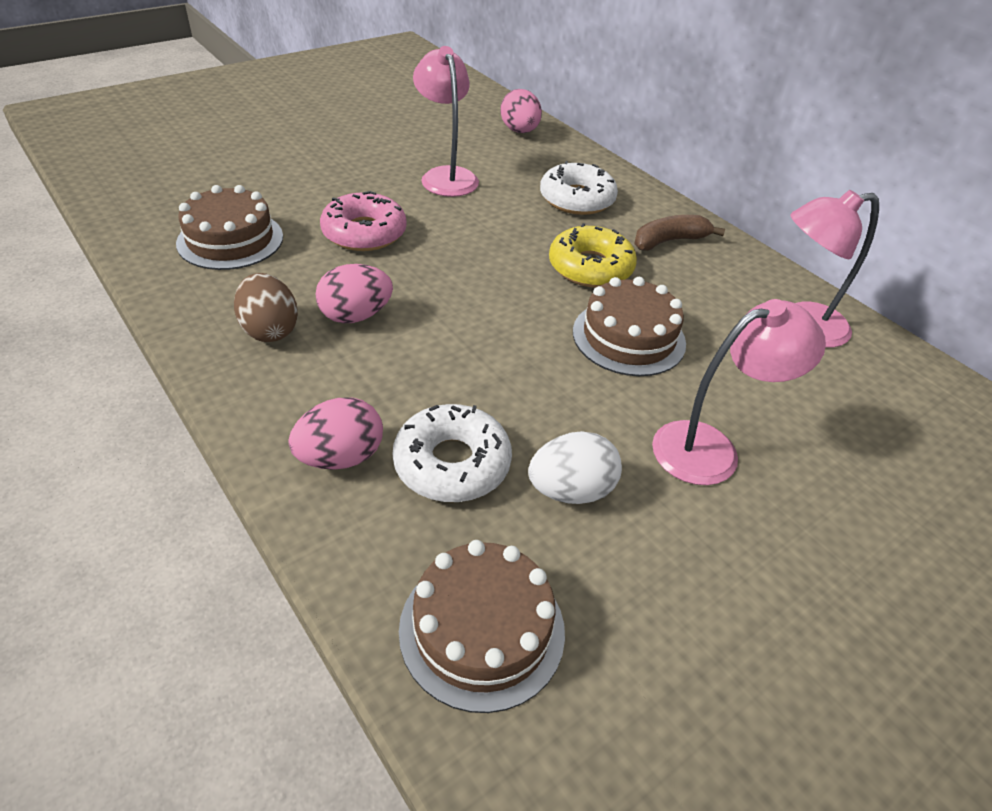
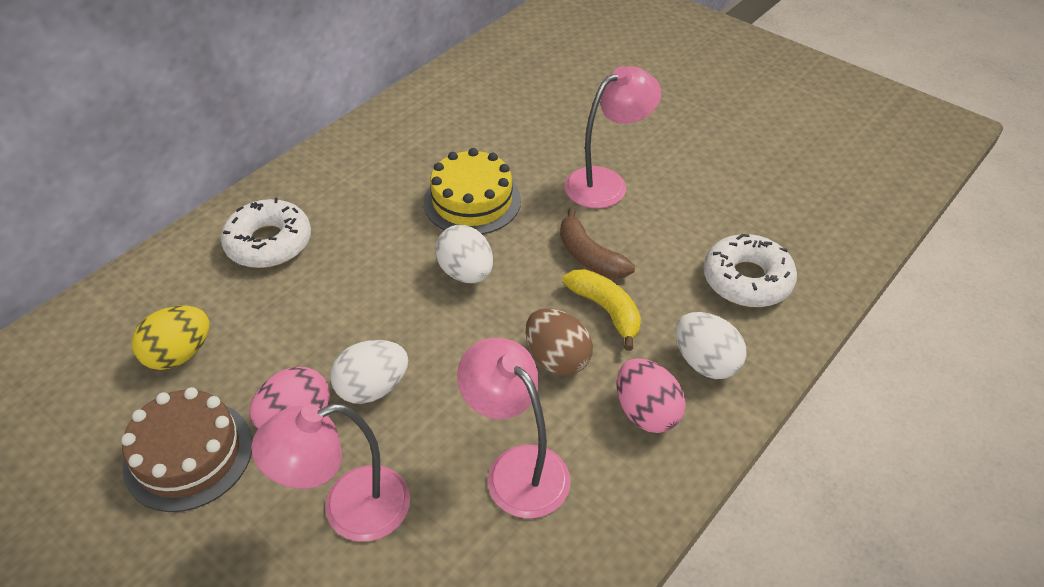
brown cake: 3 -> 1
pink donut: 1 -> 0
pink egg: 3 -> 2
white egg: 1 -> 3
yellow banana: 0 -> 1
yellow cake: 0 -> 1
yellow donut: 1 -> 0
yellow egg: 0 -> 1

